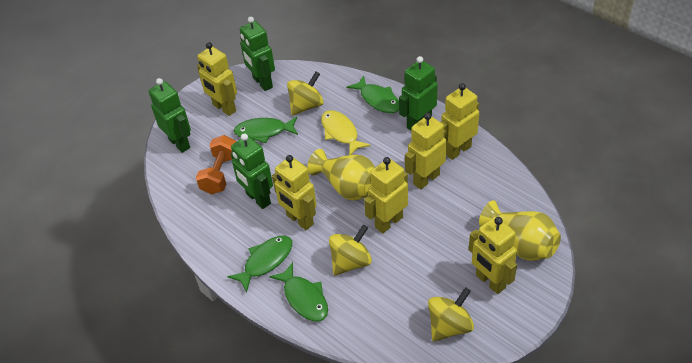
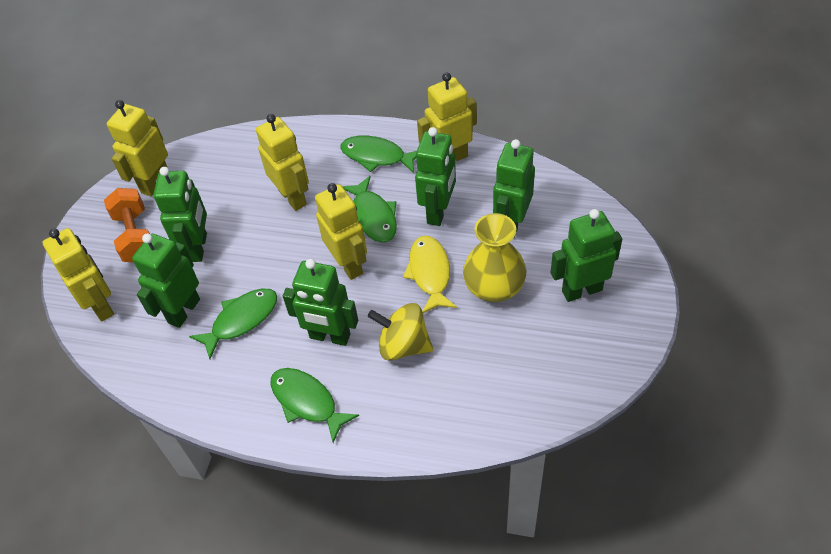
green robot: 4 -> 6
yellow robot: 6 -> 5
yellow spinning top: 3 -> 1
yellow vase: 2 -> 1

